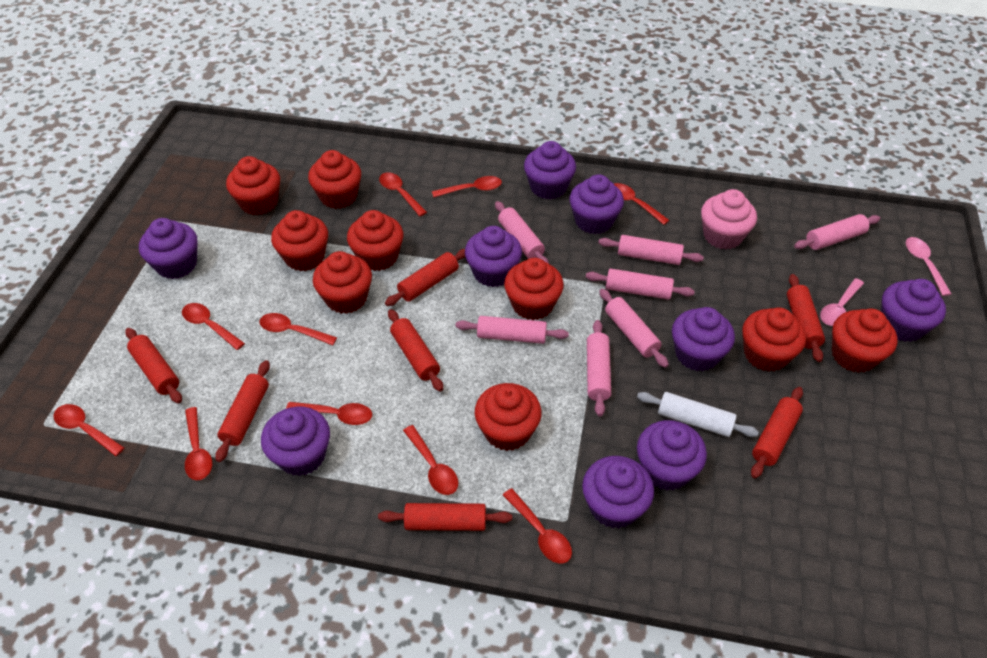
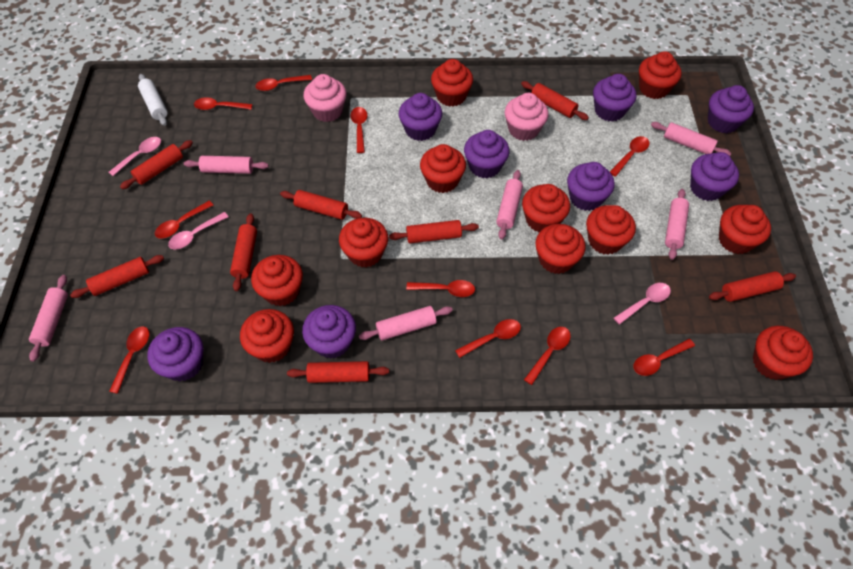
pink cupcake: 1 -> 2
pink rolling pin: 7 -> 6
pink spoon: 2 -> 3
purple cupcake: 9 -> 8
red cupcake: 9 -> 11
red rolling pin: 7 -> 8

